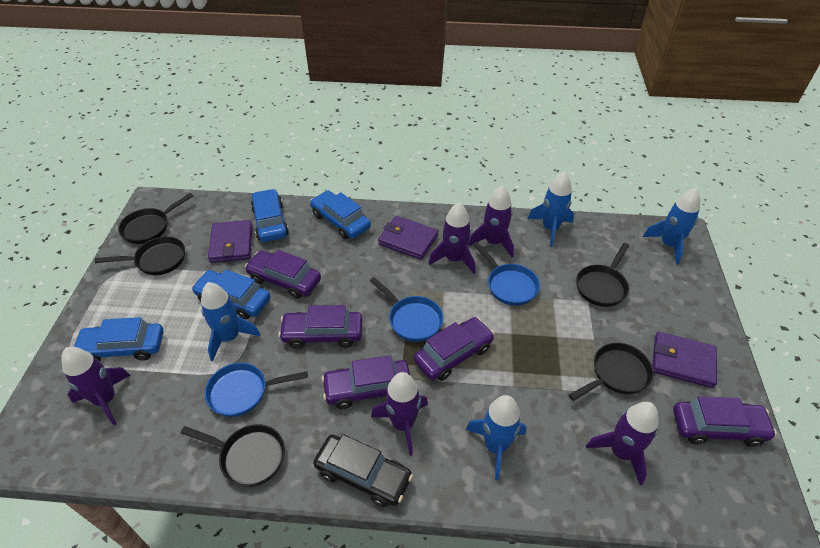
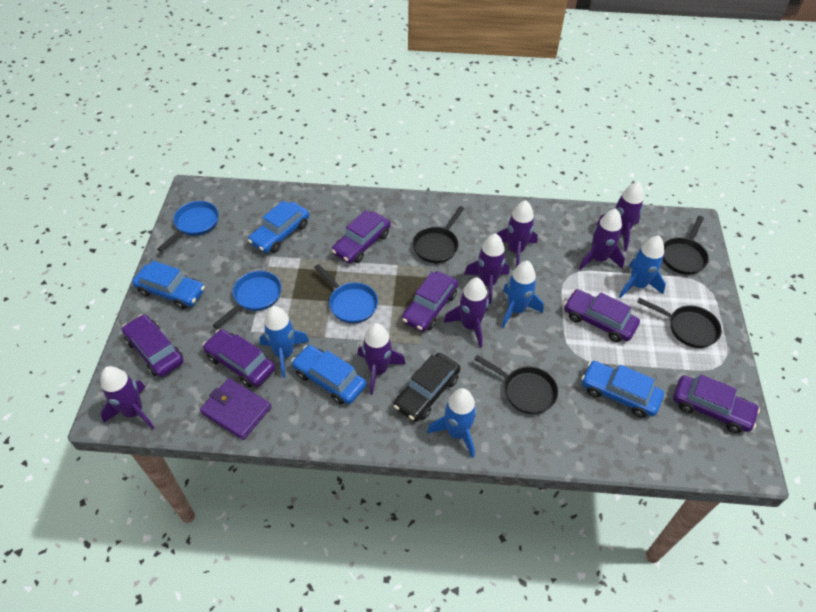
black pan: 5 -> 4
purple car: 5 -> 6
purple rocket: 5 -> 7
purple wallet: 3 -> 1

